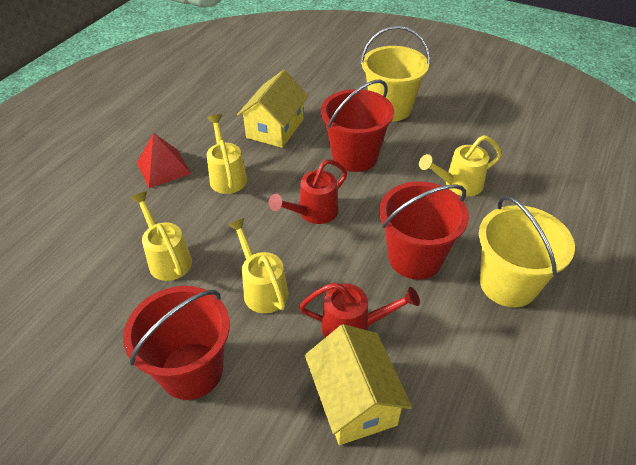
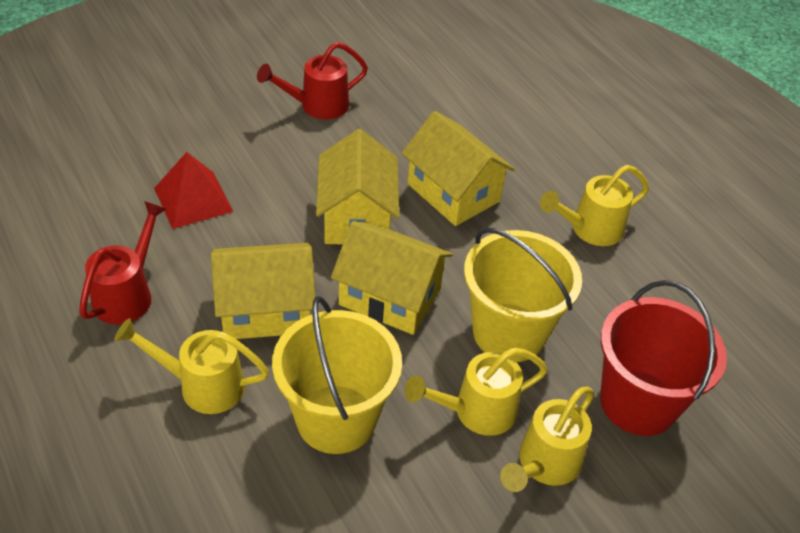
red bucket: 3 -> 1
yellow house: 2 -> 4

